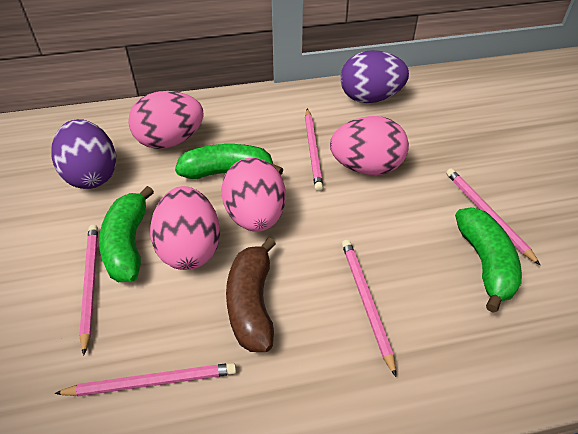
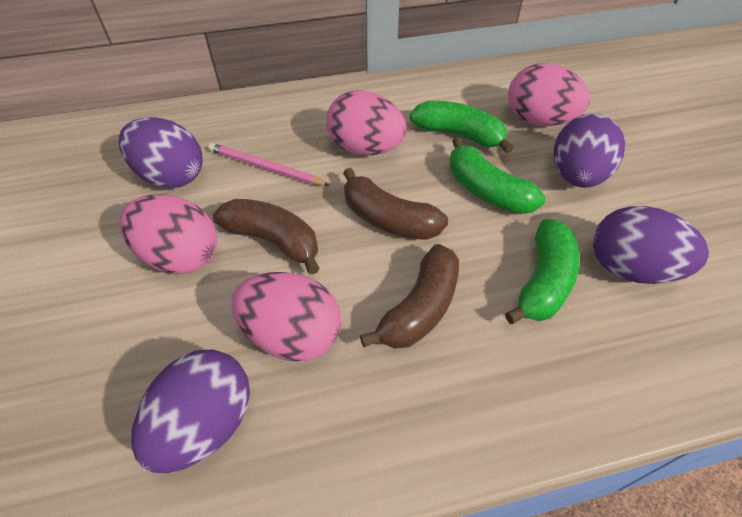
brown banana: 1 -> 3
pink pencil: 5 -> 1
purple egg: 2 -> 4

